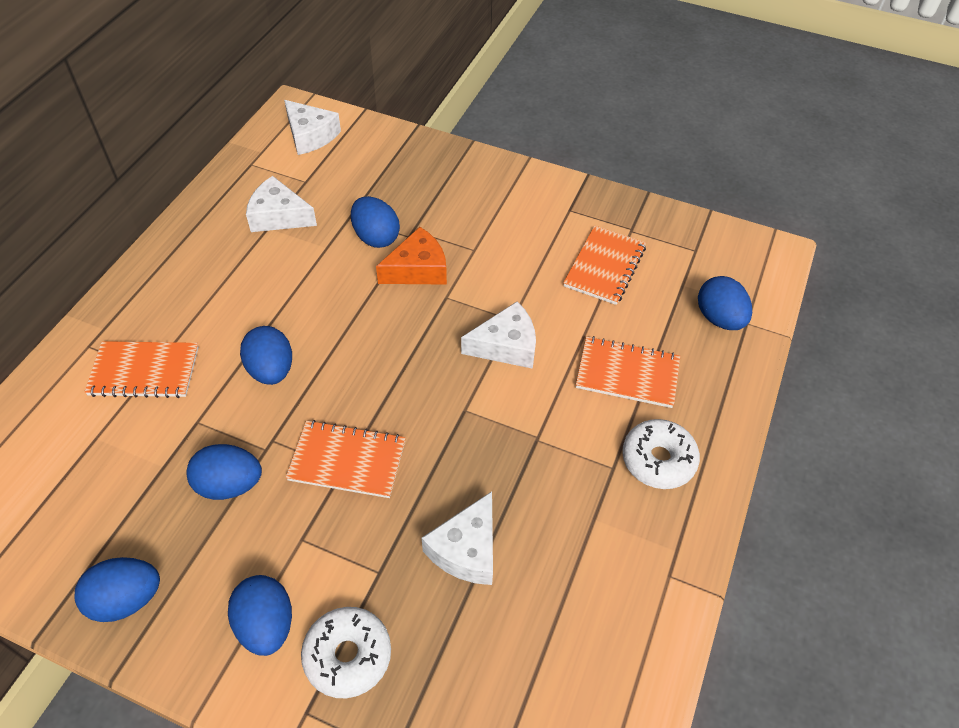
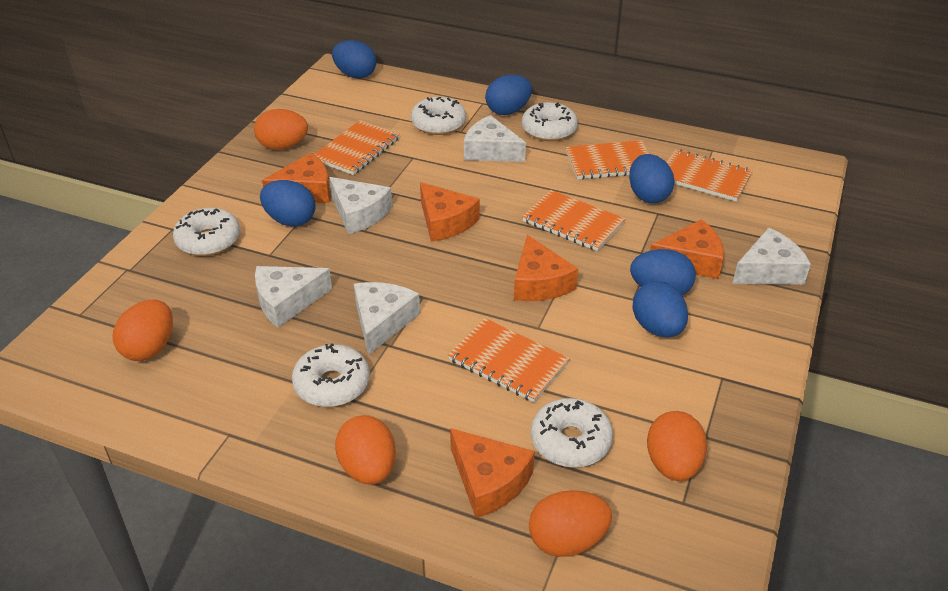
orange cheese: 1 -> 5
orange egg: 0 -> 5
orange notebook: 4 -> 5
white cheese: 4 -> 5
white donut: 2 -> 5

